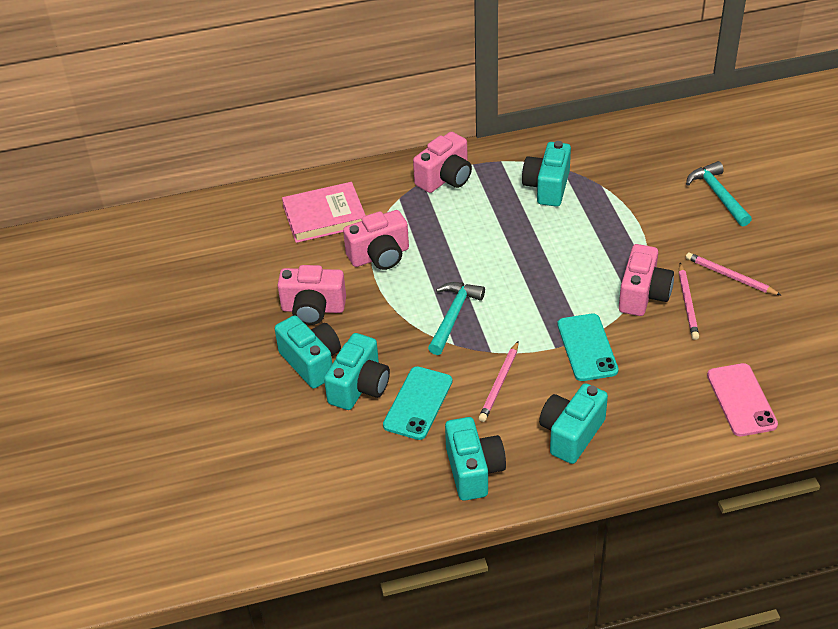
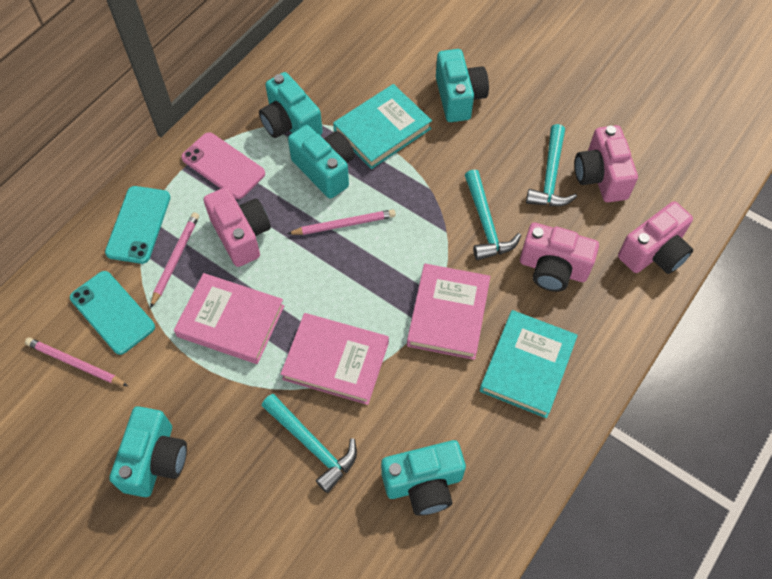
pink book: 1 -> 3
turquoise book: 0 -> 2
turquoise hammer: 2 -> 3

